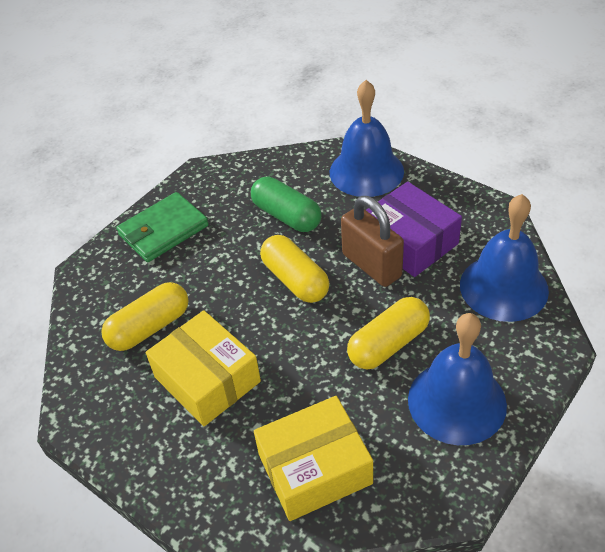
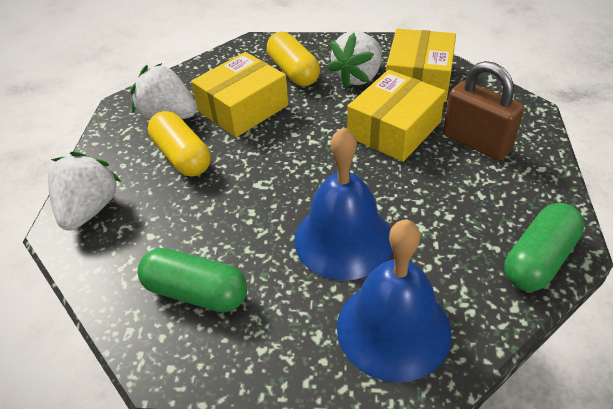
blue bell: 3 -> 2
green capsule: 1 -> 2
green wallet: 1 -> 0
purple box: 1 -> 0
white strawberry: 0 -> 3
yellow box: 2 -> 3
yellow capsule: 3 -> 2

